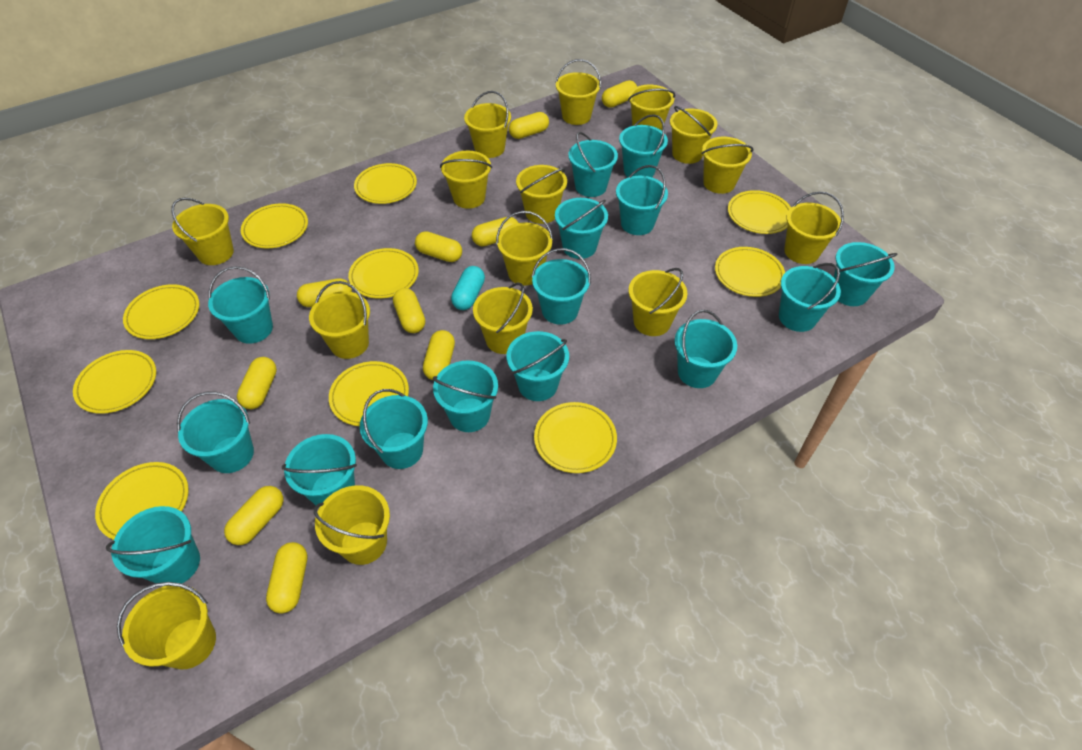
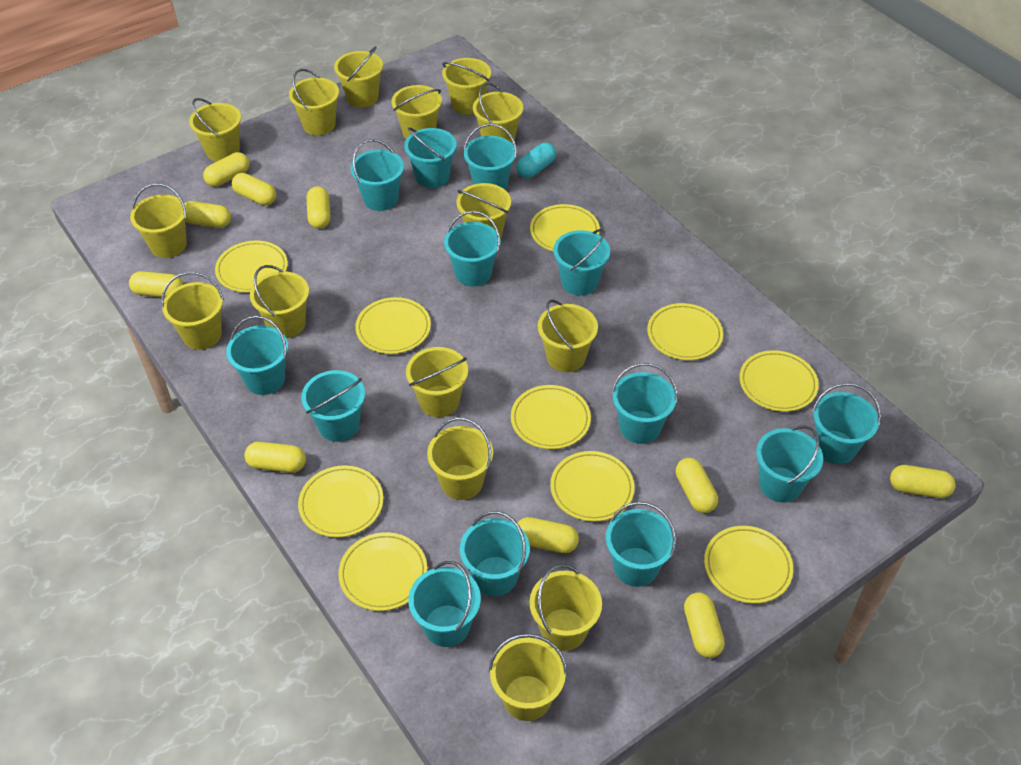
turquoise bucket: 15 -> 13

